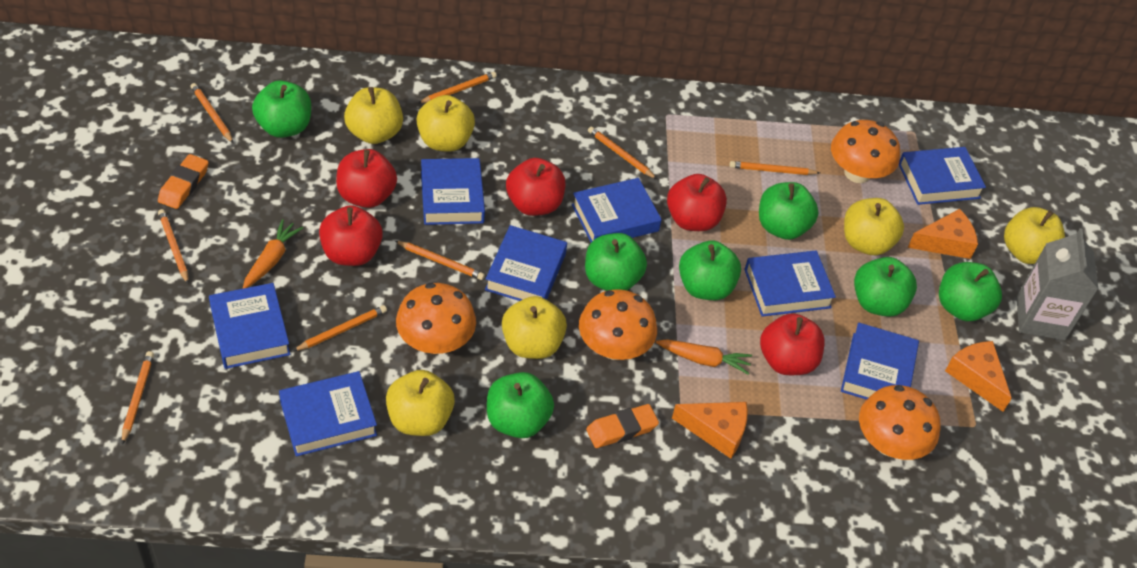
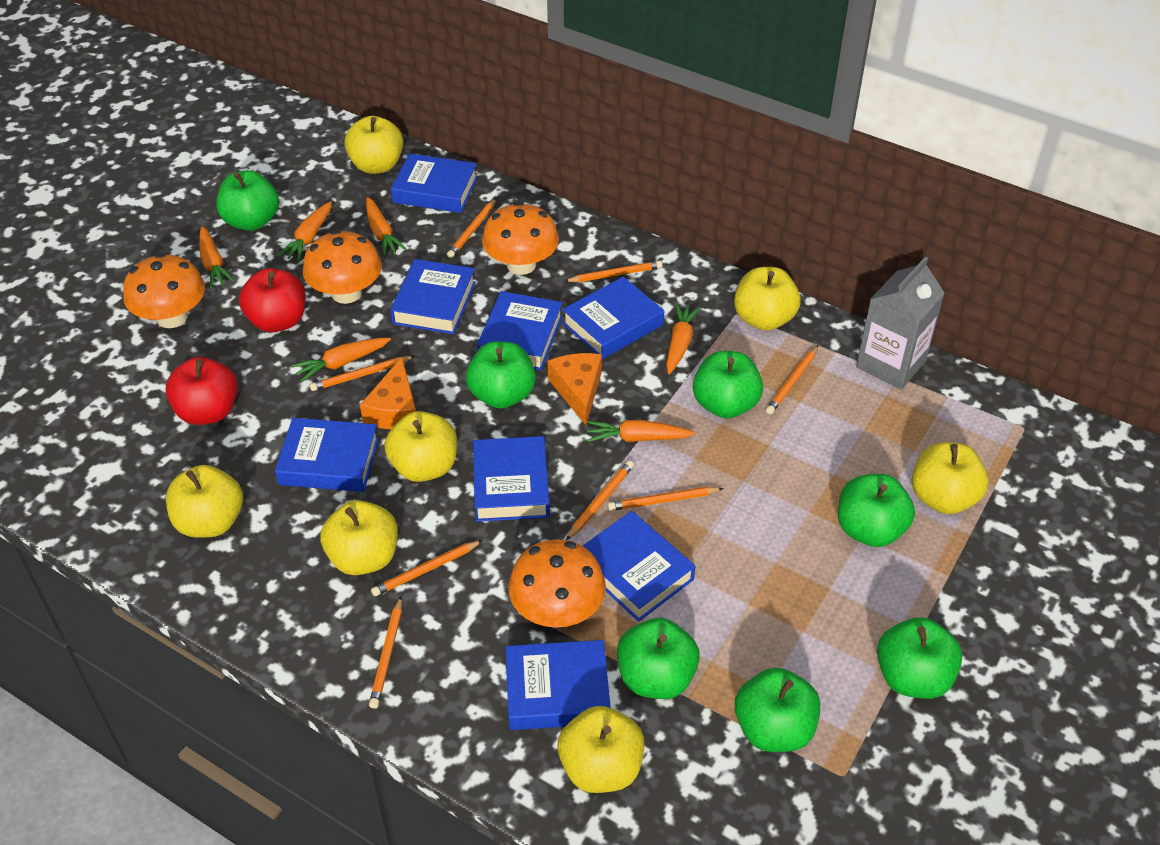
orange carrot: 2 -> 6
orange cheese: 3 -> 2
orange eraser: 2 -> 0
red apple: 5 -> 2
yellow apple: 6 -> 7

